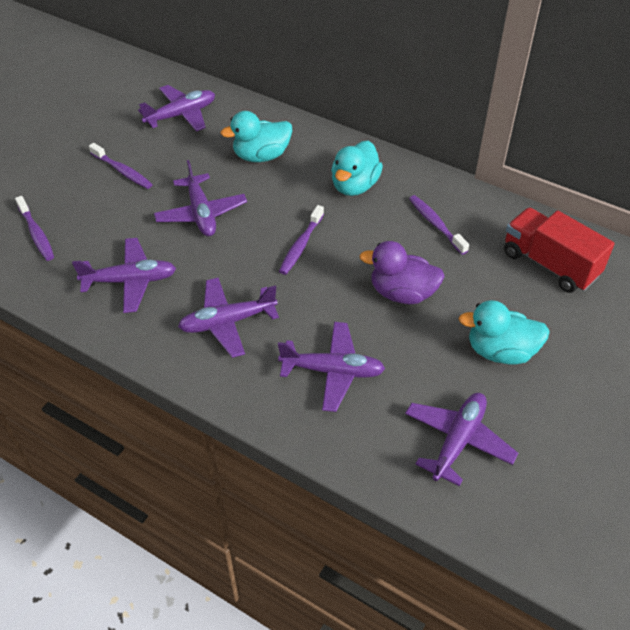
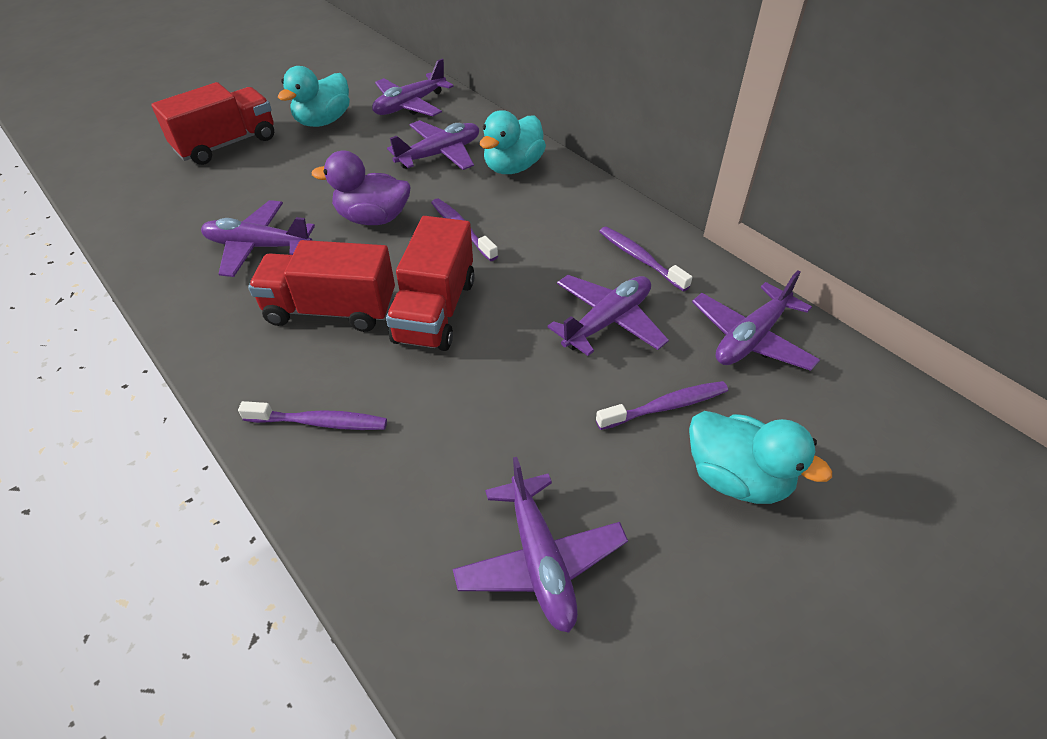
red truck: 1 -> 3

